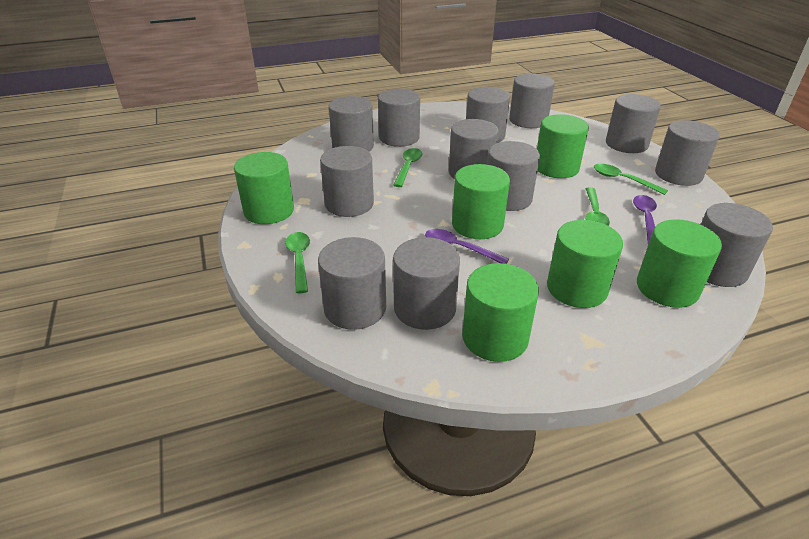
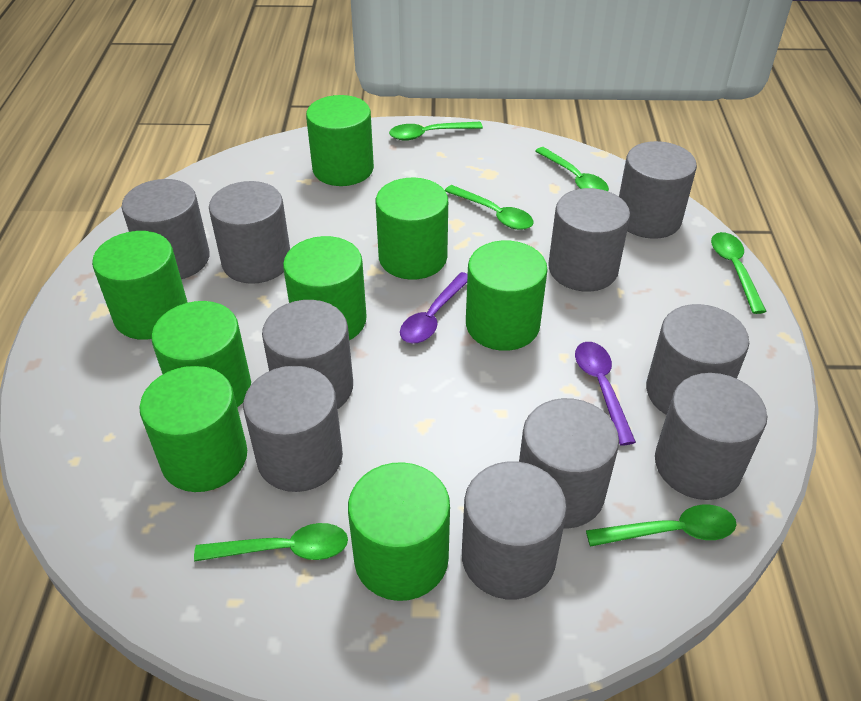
green cylinder: 6 -> 8
green spoon: 4 -> 6
grey cylinder: 12 -> 10

